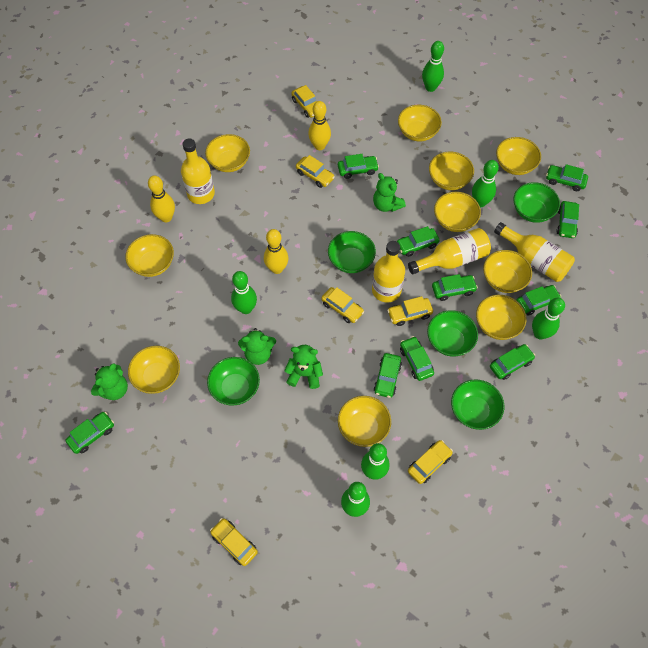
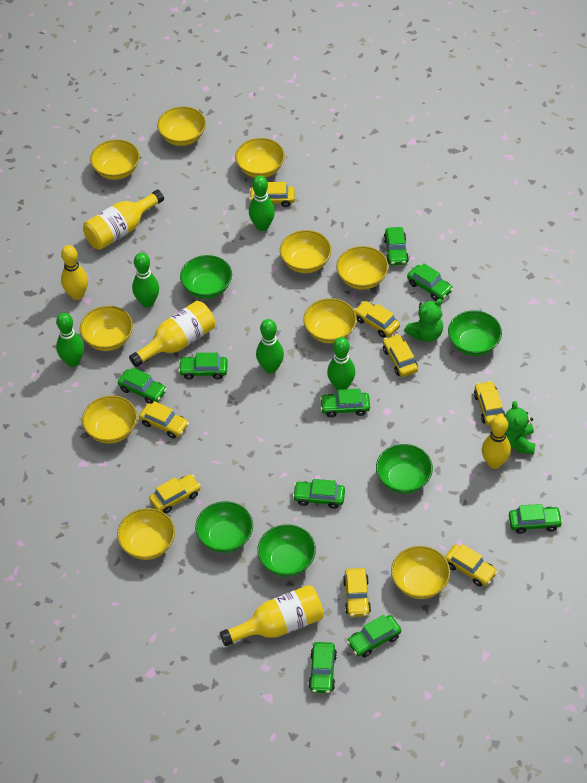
green bowling pin: 6 -> 5
green car: 10 -> 9
green teddy bear: 4 -> 2
yellow bottle: 4 -> 3
yellow bowling pin: 3 -> 2
yellow car: 6 -> 8

